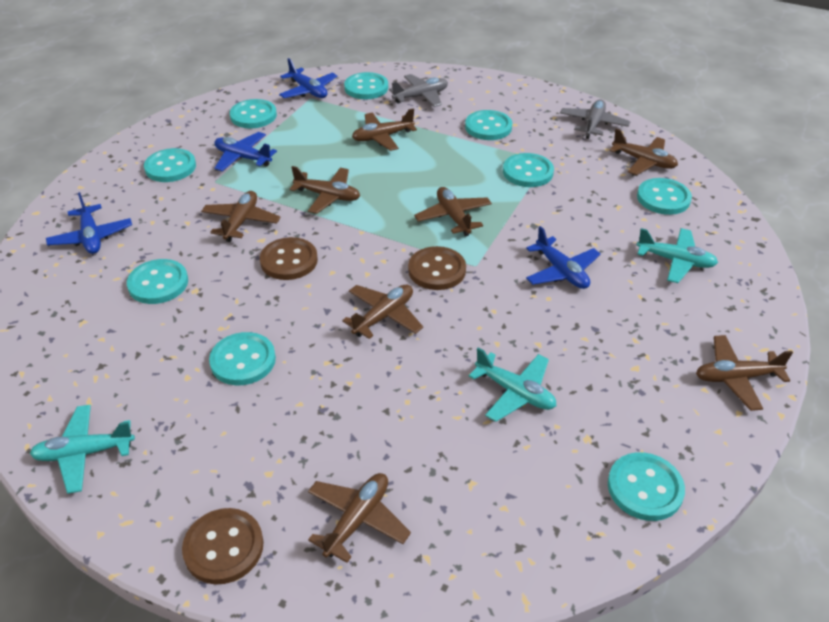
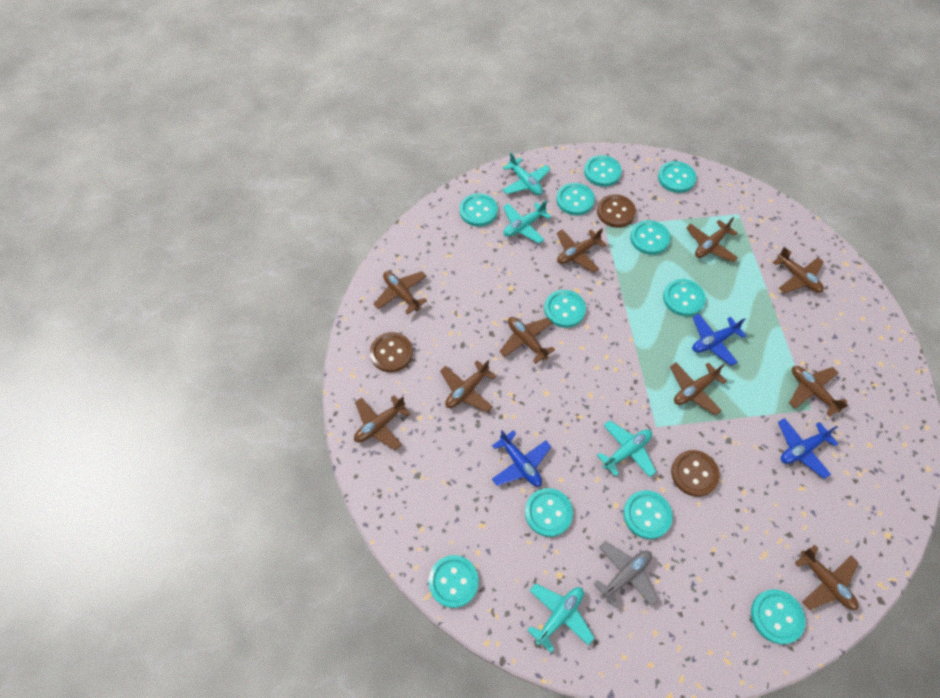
blue plane: 4 -> 3
brown plane: 8 -> 10
grey plane: 2 -> 1
turquoise button: 9 -> 11
turquoise plane: 3 -> 4

